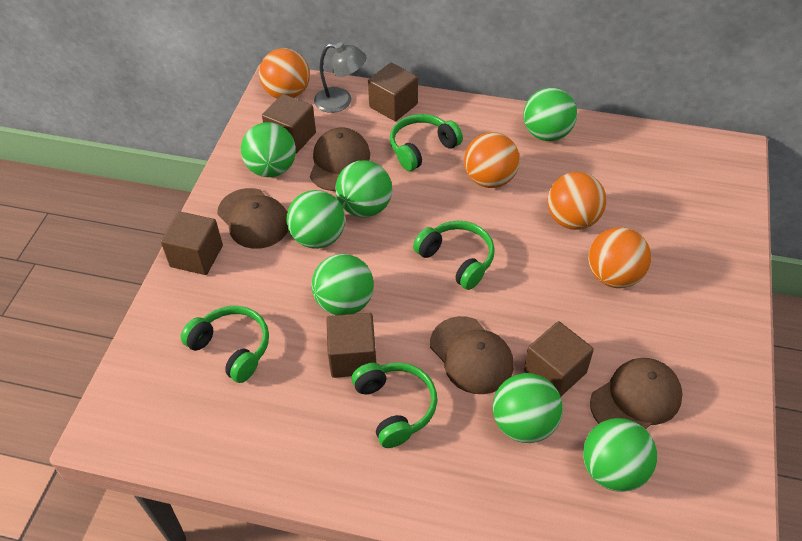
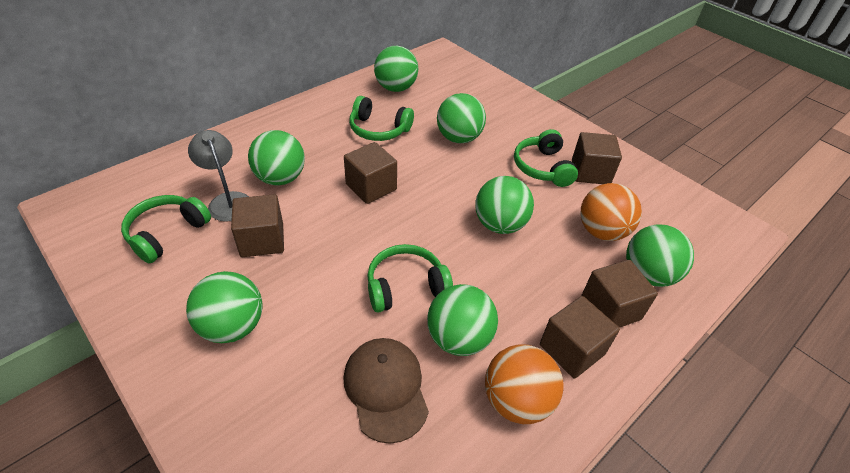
brown cap: 4 -> 1
orange ball: 4 -> 2

